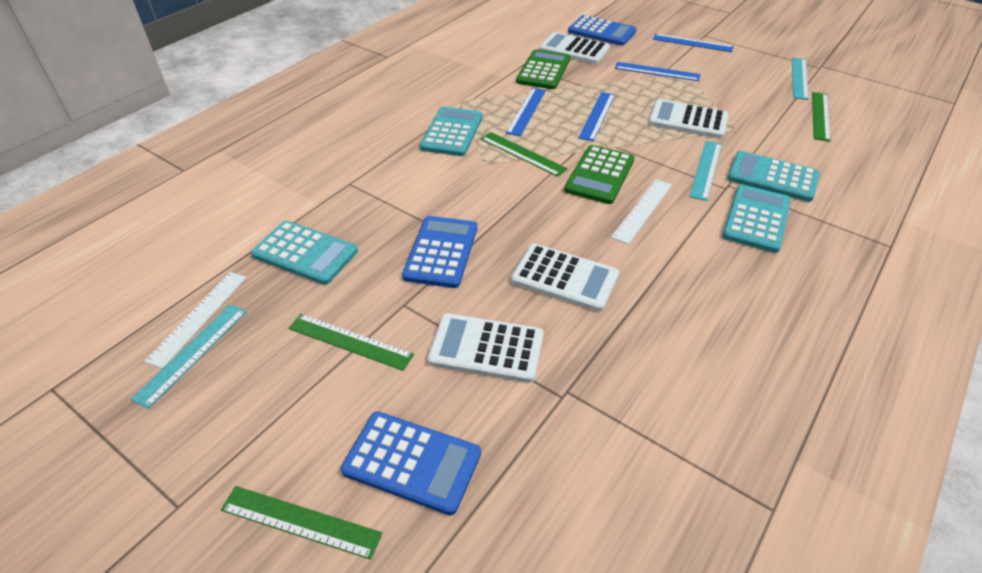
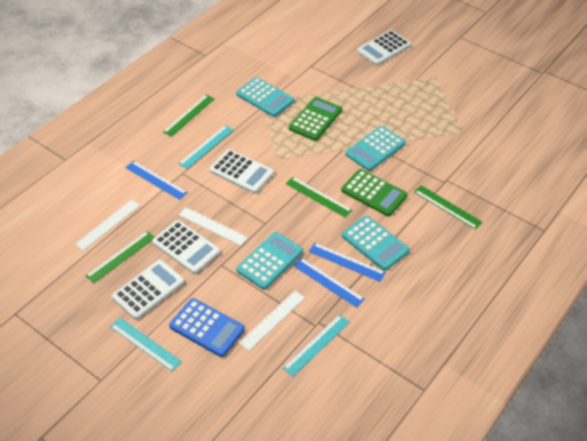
blue calculator: 3 -> 1
blue ruler: 4 -> 3
white ruler: 2 -> 3

